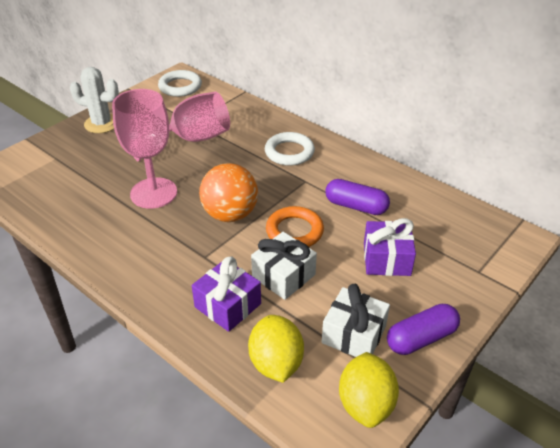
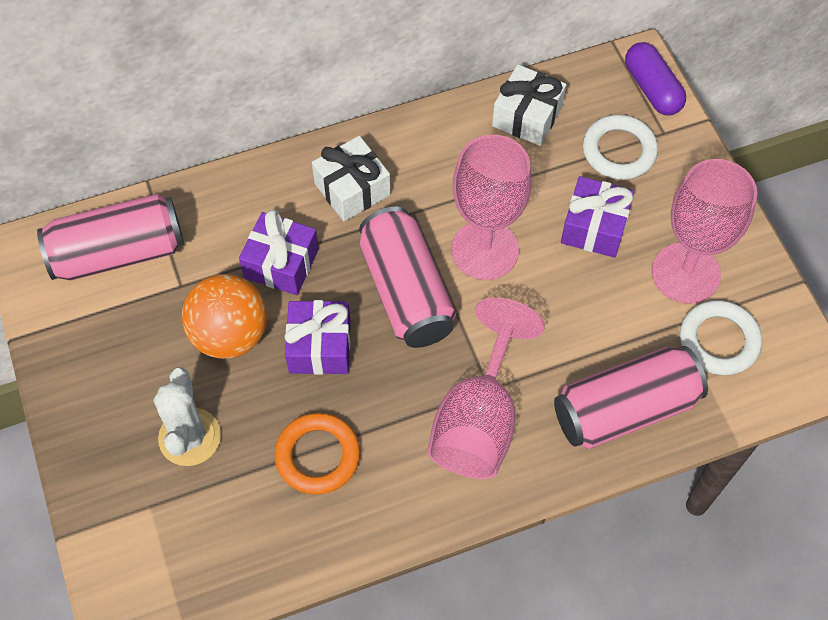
pink can: 0 -> 3
pink goblet: 2 -> 3
purple capsule: 2 -> 1
purple gift: 2 -> 3
yellow lemon: 2 -> 0

